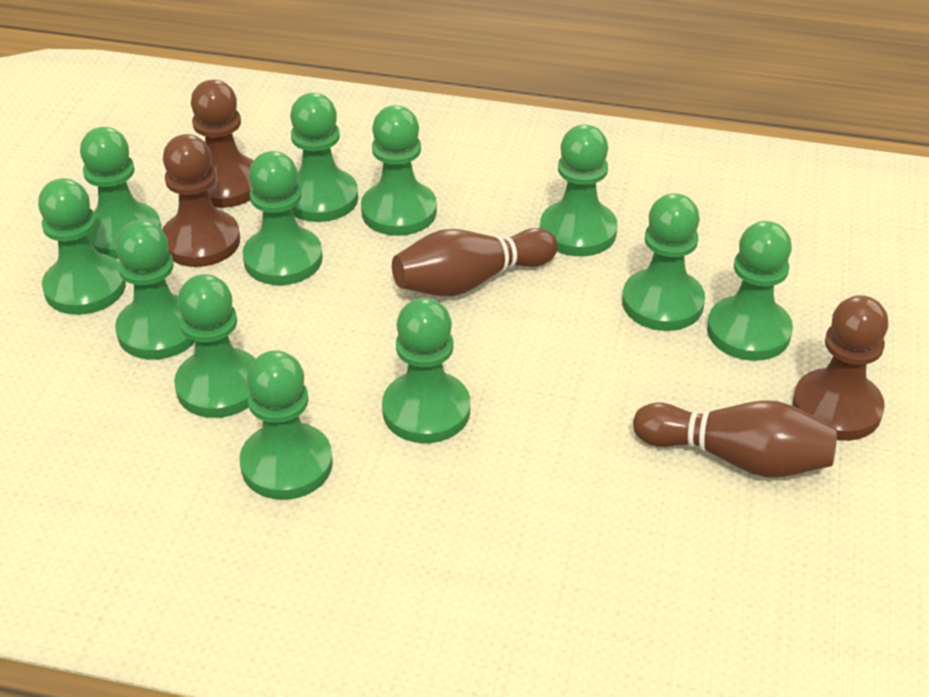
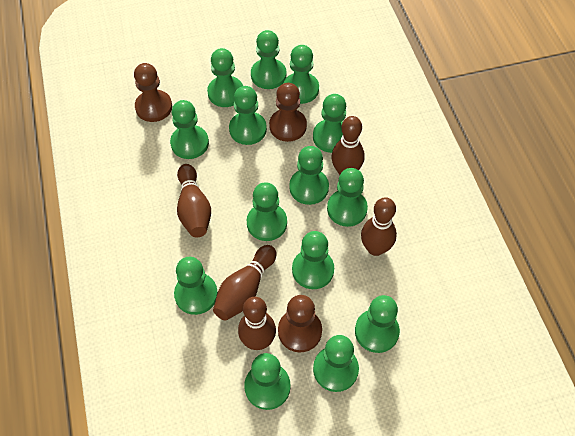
brown bowling pin: 2 -> 5
green pawn: 12 -> 14

